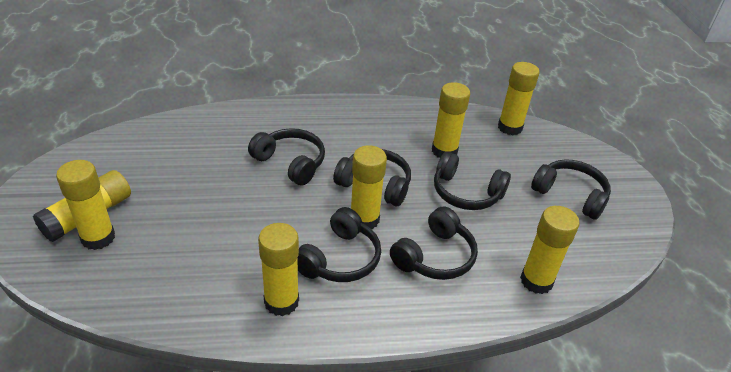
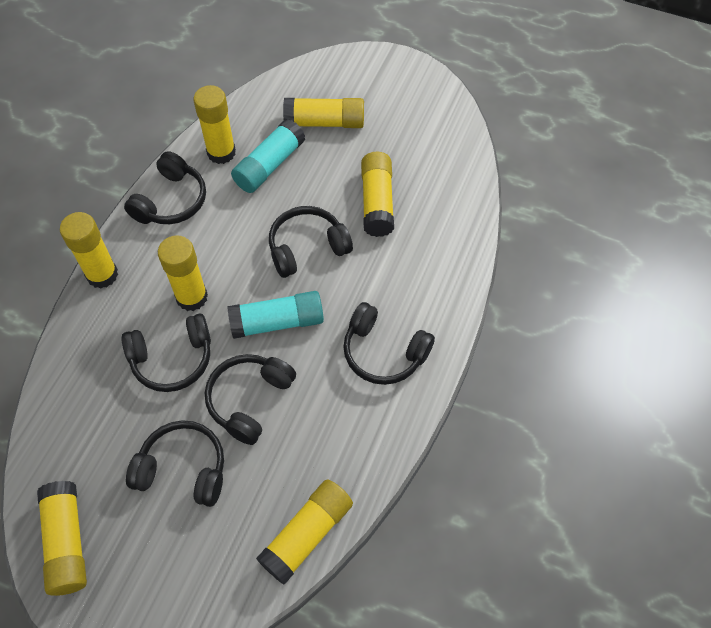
turquoise glue stick: 0 -> 2

